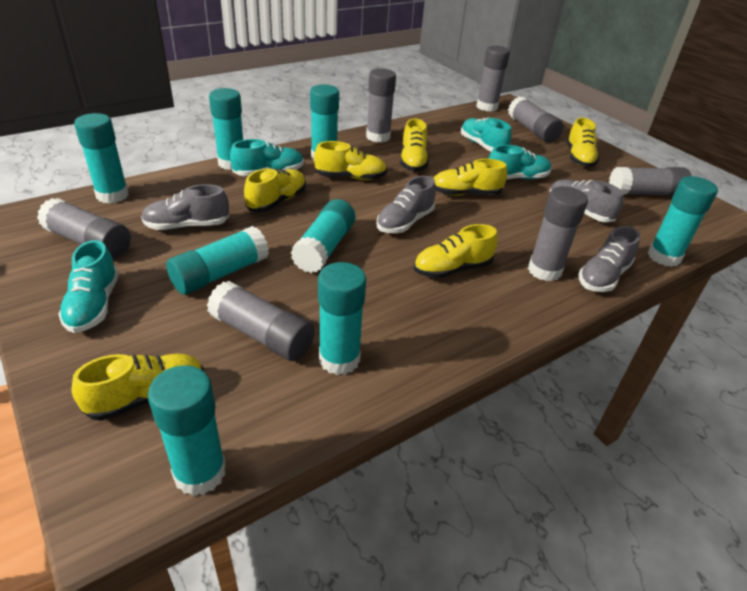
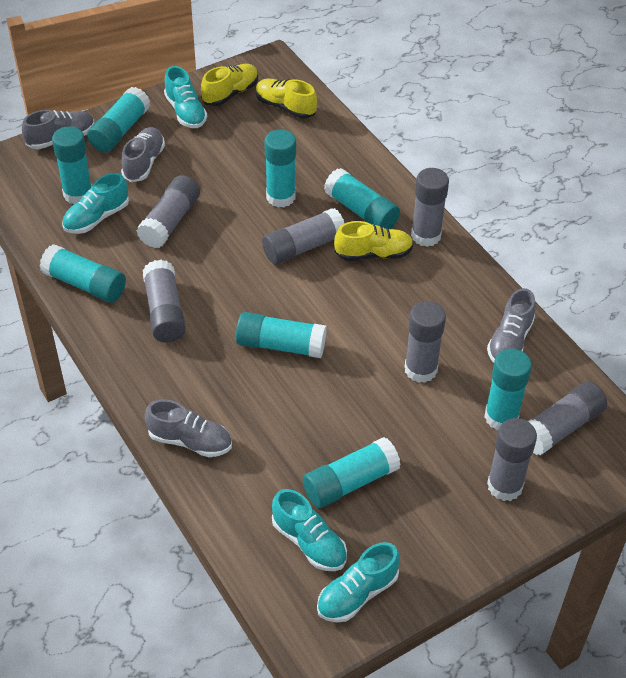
yellow shoe: 7 -> 3

